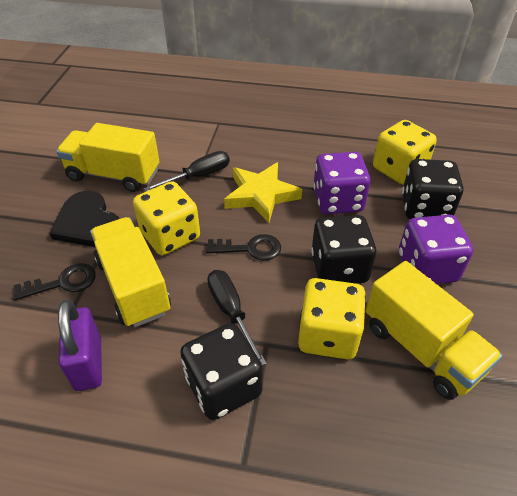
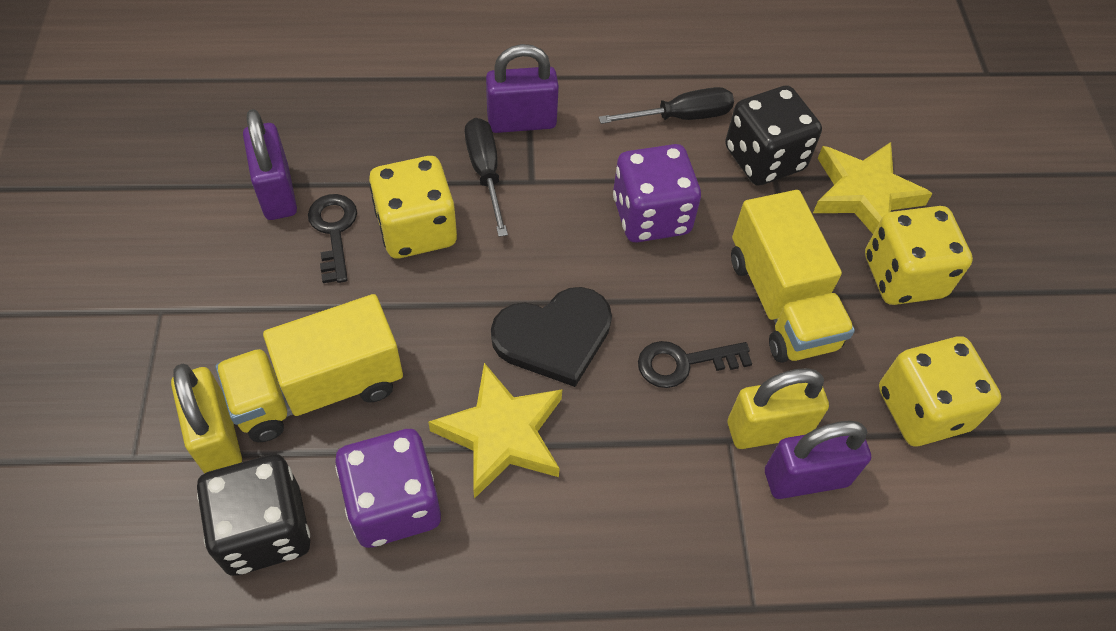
black dice: 3 -> 2
purple padlock: 1 -> 3
yellow padlock: 0 -> 2
yellow star: 1 -> 2
yellow truck: 3 -> 2

